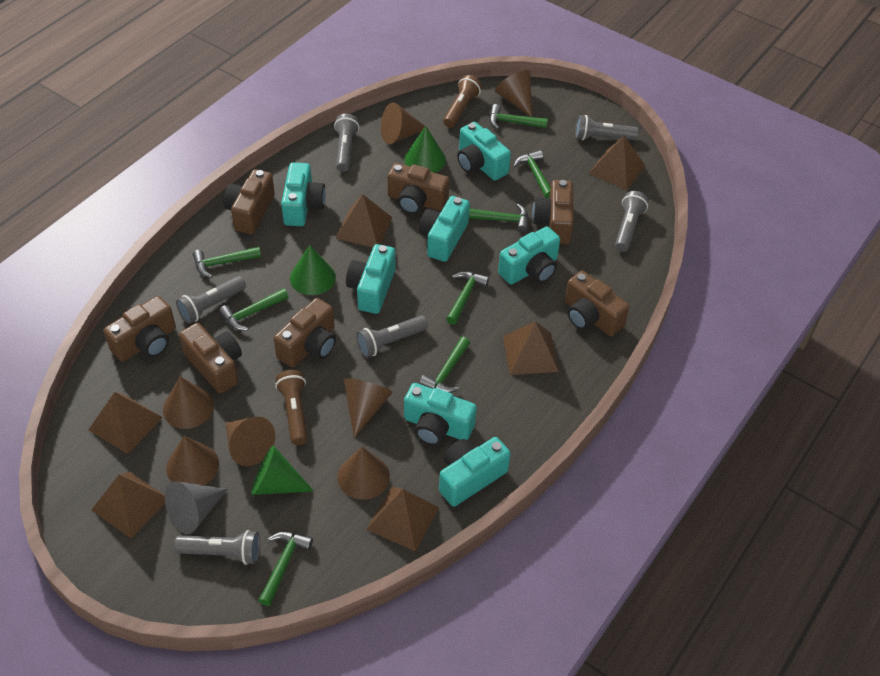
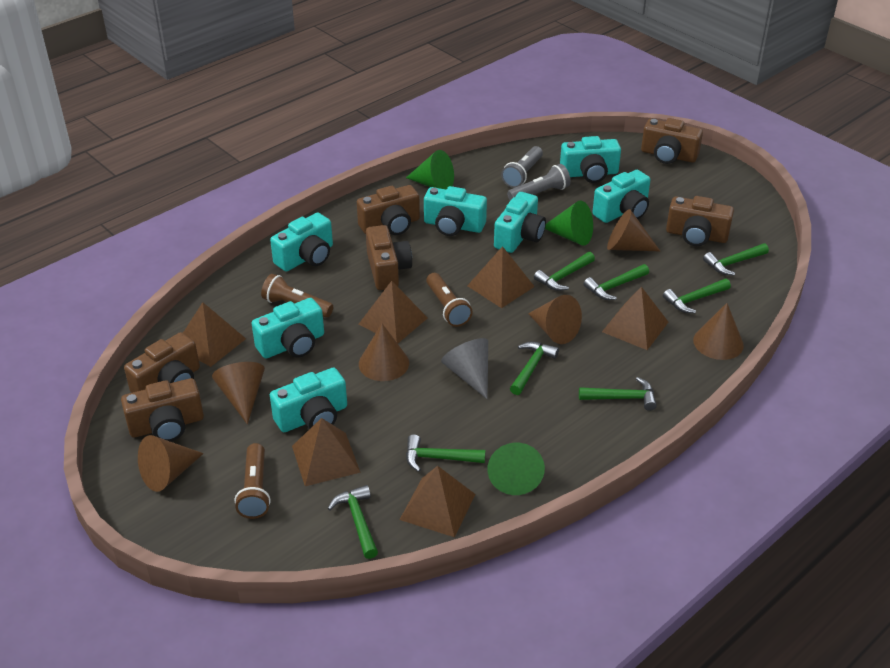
brown camera: 7 -> 6
brown cone: 7 -> 6
brown flashlight: 2 -> 3
grey flashlight: 6 -> 2

